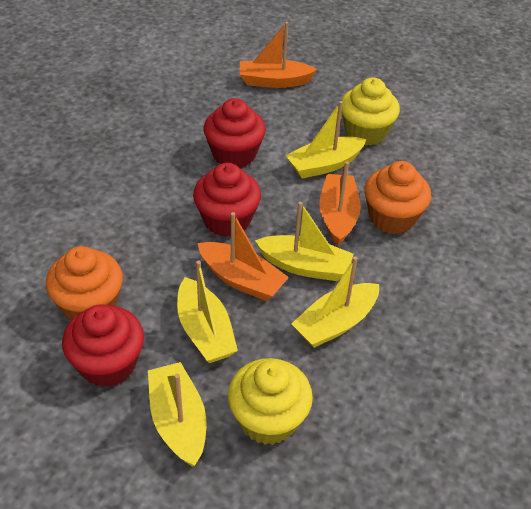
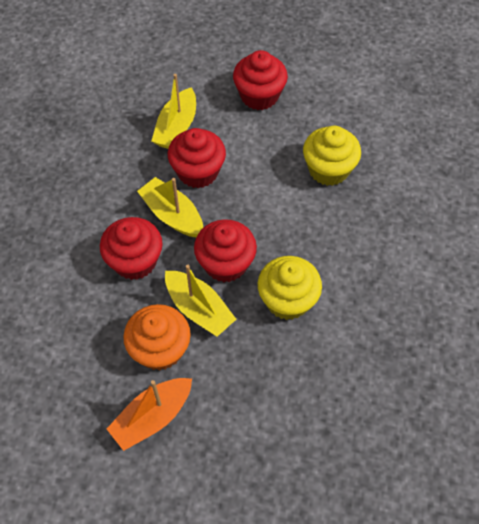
orange boat: 3 -> 1
orange cupcake: 2 -> 1
red cupcake: 3 -> 4
yellow boat: 5 -> 3

